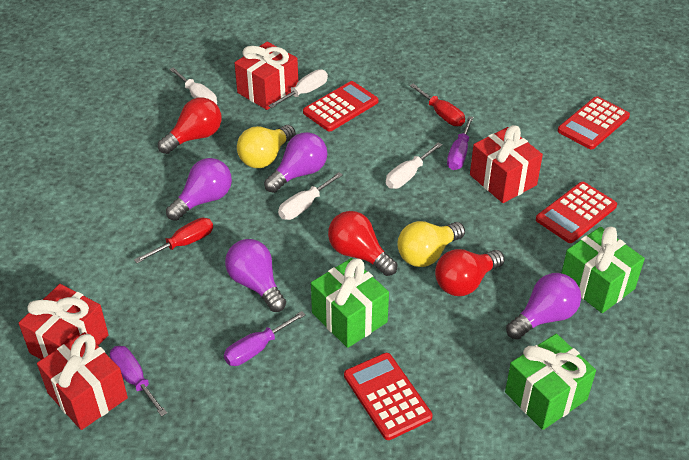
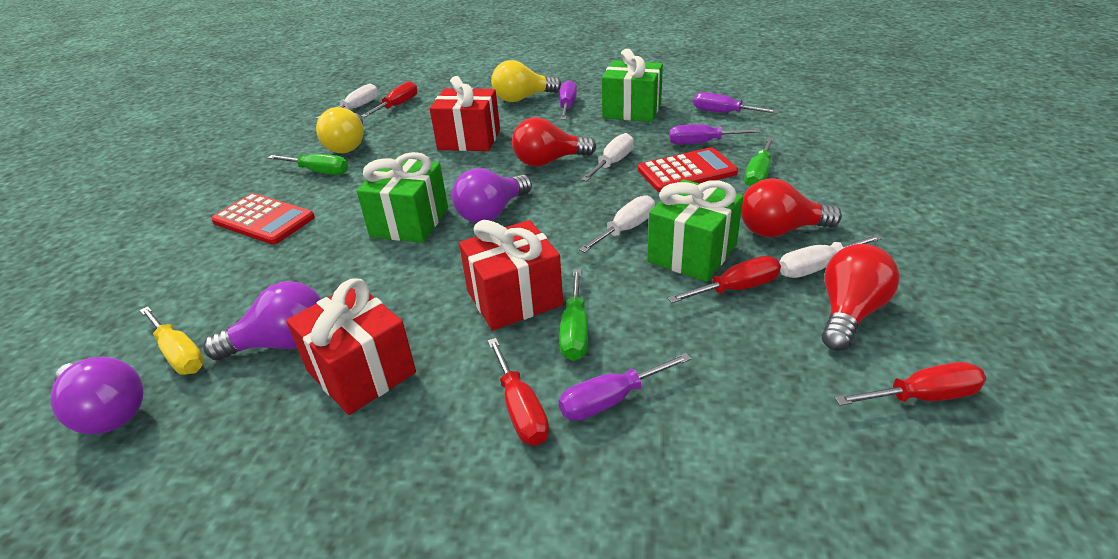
green screwdriver: 0 -> 3
purple light bulb: 4 -> 3
purple screwdriver: 3 -> 4
red calculator: 4 -> 2
red gift: 4 -> 3
red screwdriver: 2 -> 4
yellow screwdriver: 0 -> 1

